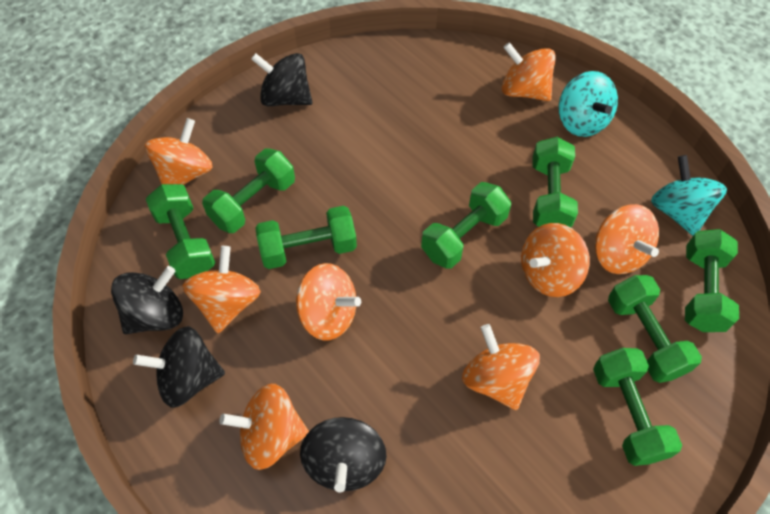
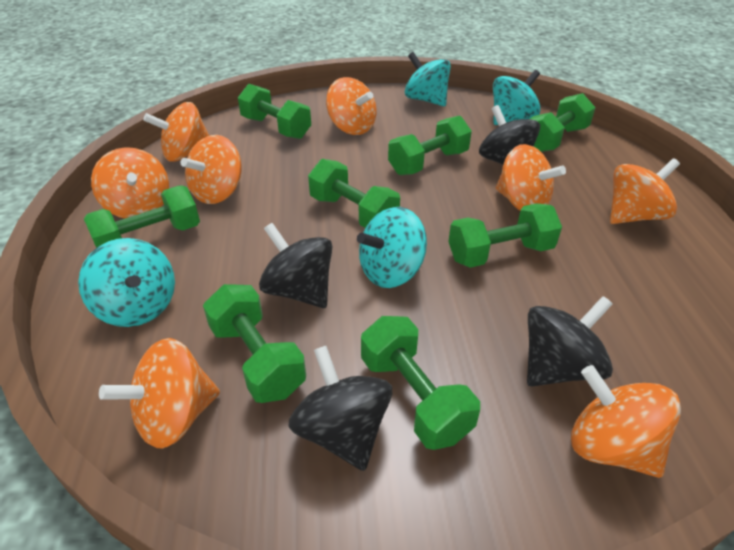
turquoise spinning top: 2 -> 4

